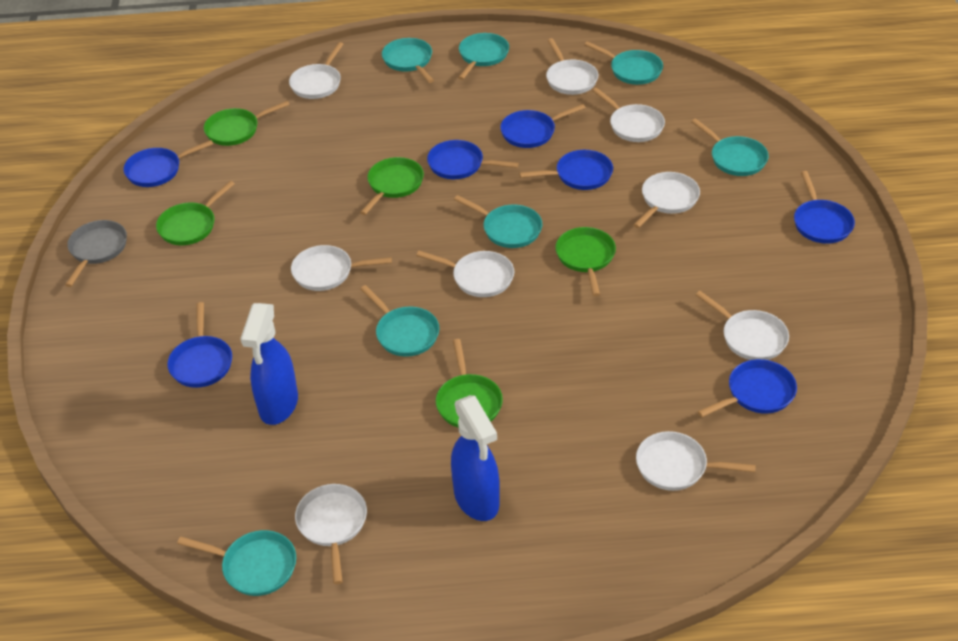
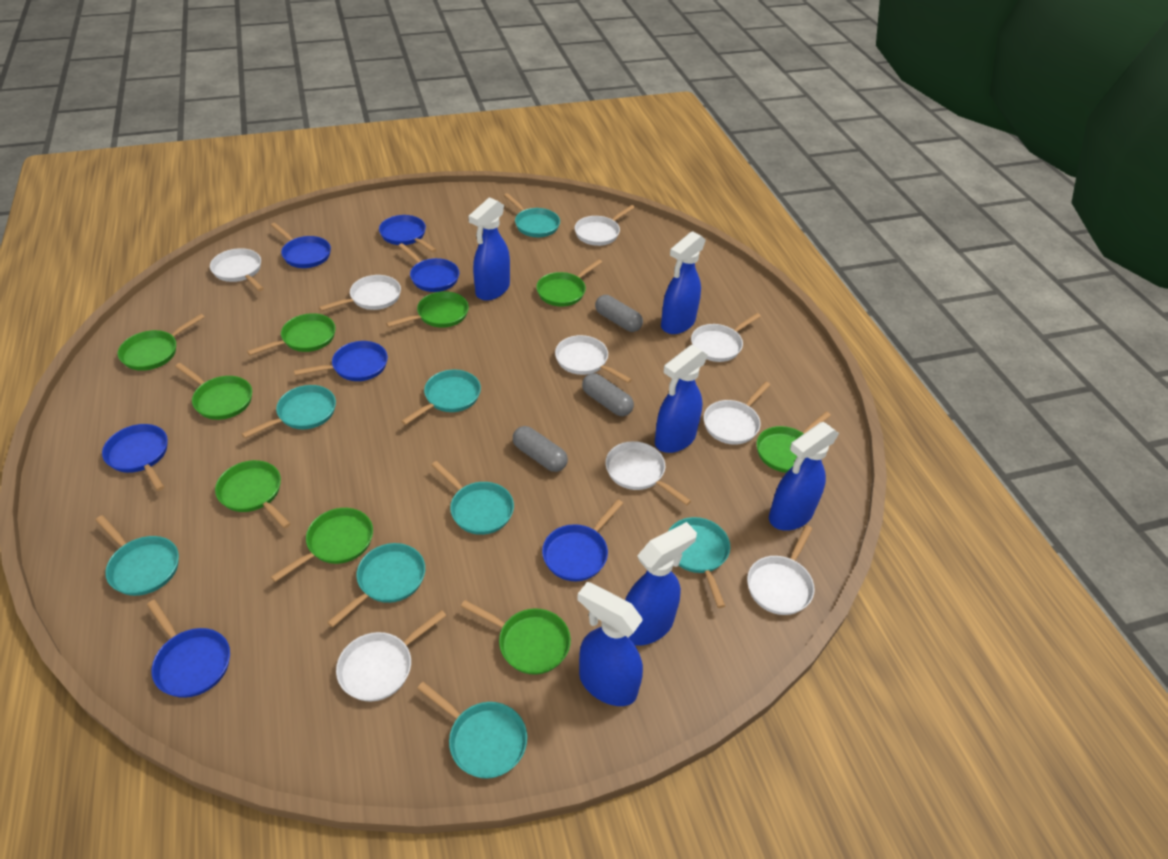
blue spray bottle: 2 -> 6
green pan: 5 -> 9
grey capsule: 0 -> 3
grey pan: 1 -> 0
turquoise pan: 7 -> 8

